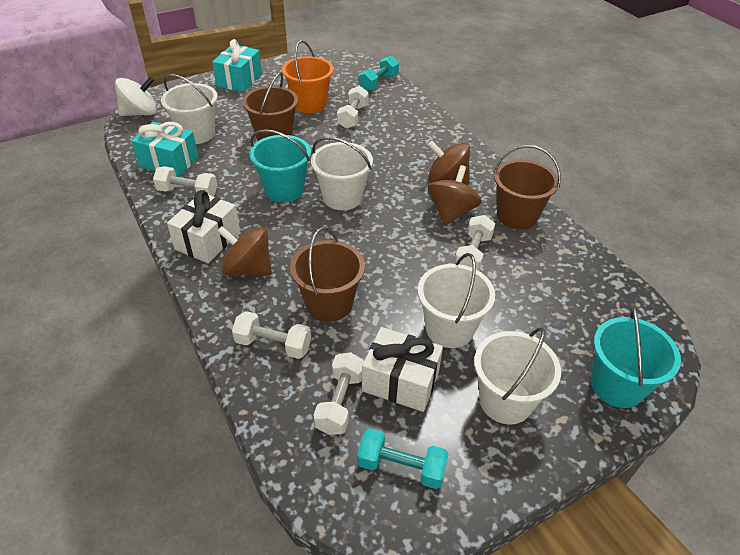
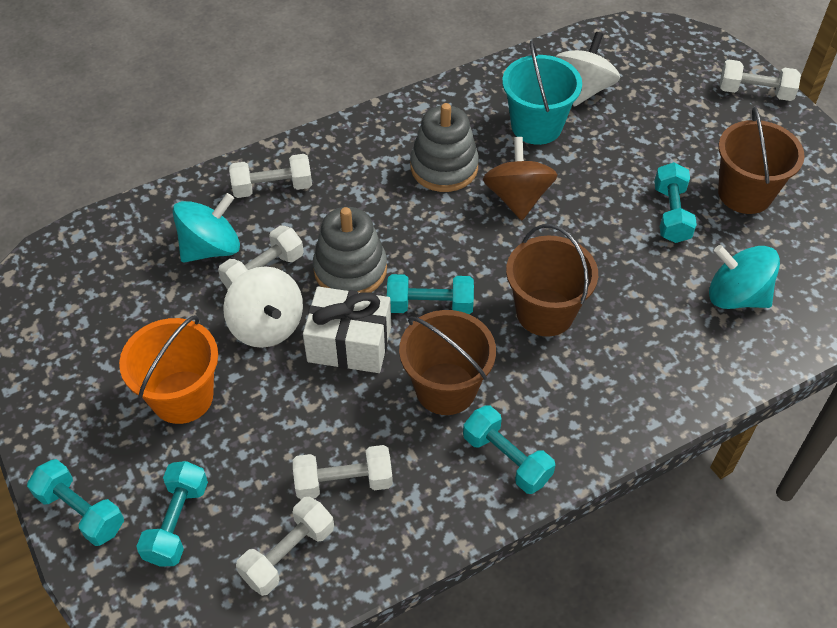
brown spinning top: 3 -> 1
grey stacking toy: 0 -> 2
turquoise bucket: 2 -> 1
turquoise dumbbell: 2 -> 5
turquoise gift: 2 -> 0
turquoise spinning top: 0 -> 2
white bucket: 4 -> 0
white gift: 2 -> 1
white spinning top: 1 -> 2

